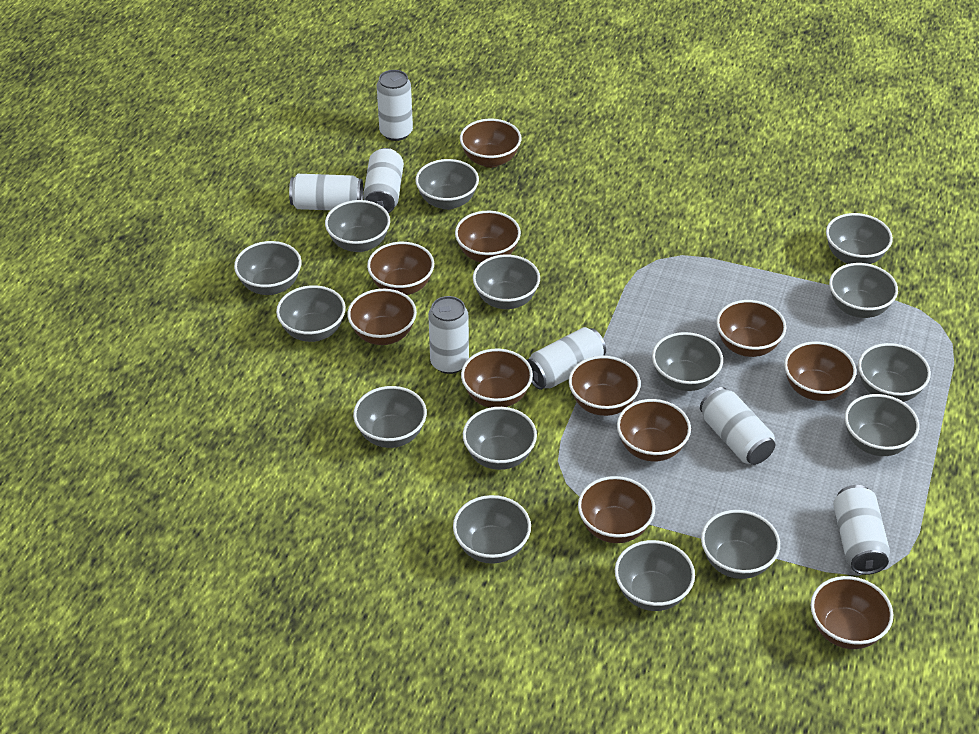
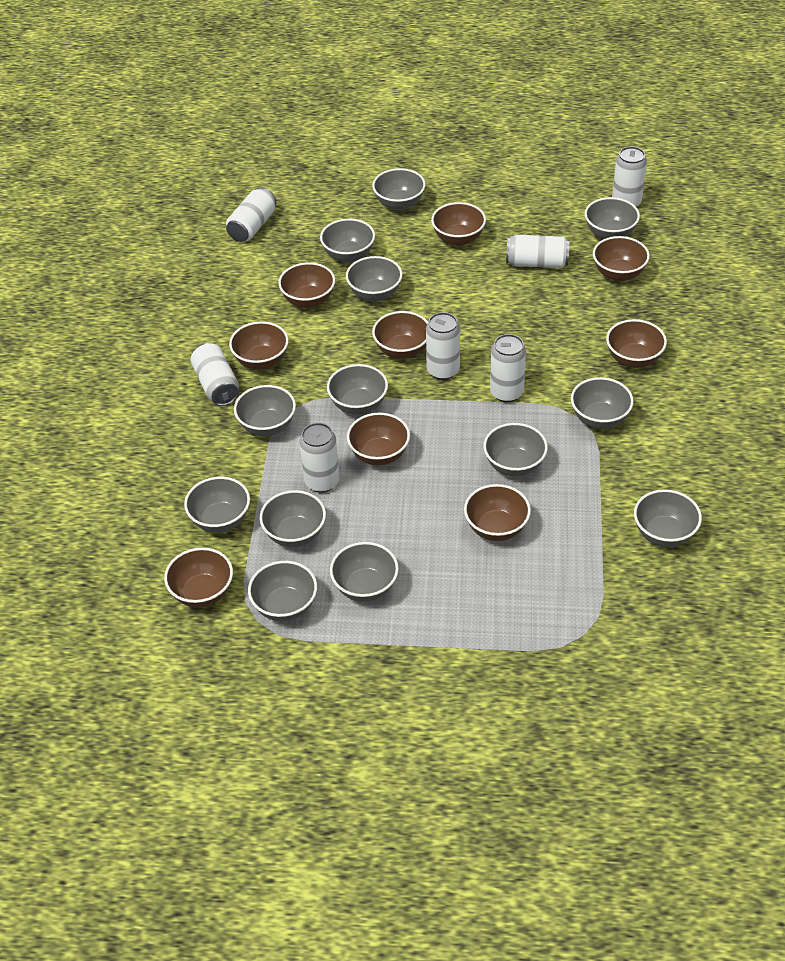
brown bowl: 11 -> 9
grey bowl: 15 -> 13

